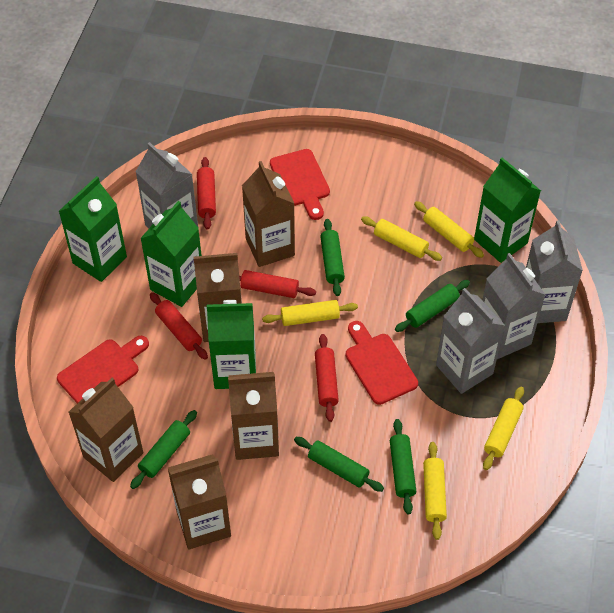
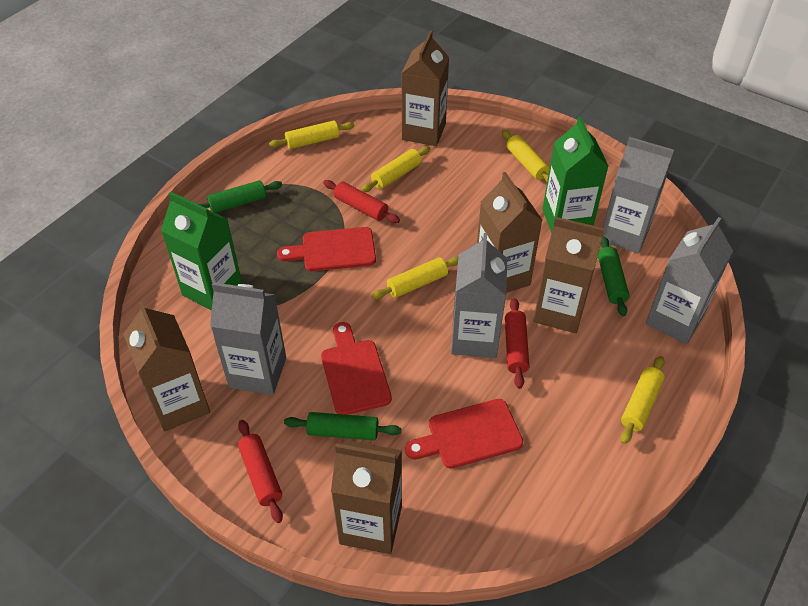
green carton: 4 -> 2
green rolling pin: 5 -> 3
red rolling pin: 4 -> 3

